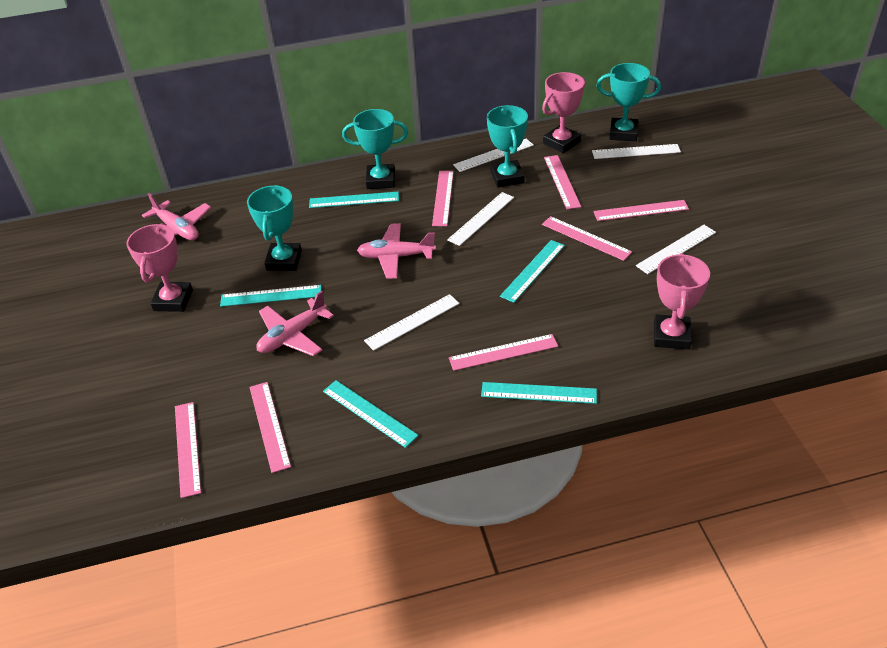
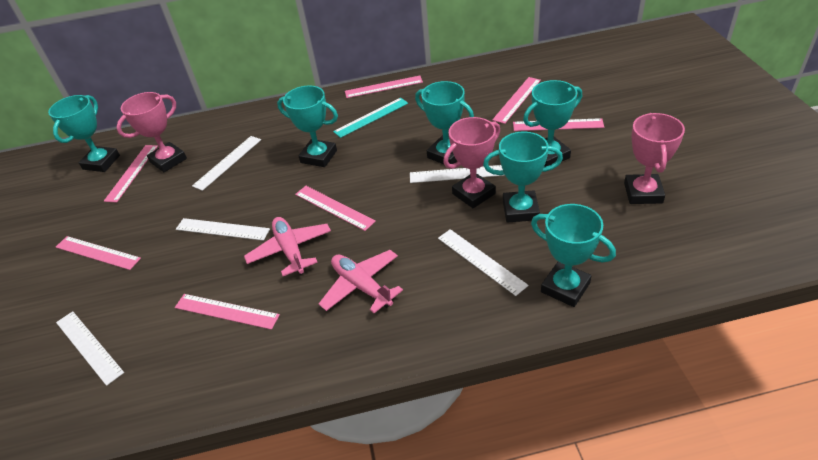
pink plane: 3 -> 2
turquoise ruler: 5 -> 1
turquoise trophy: 4 -> 6

